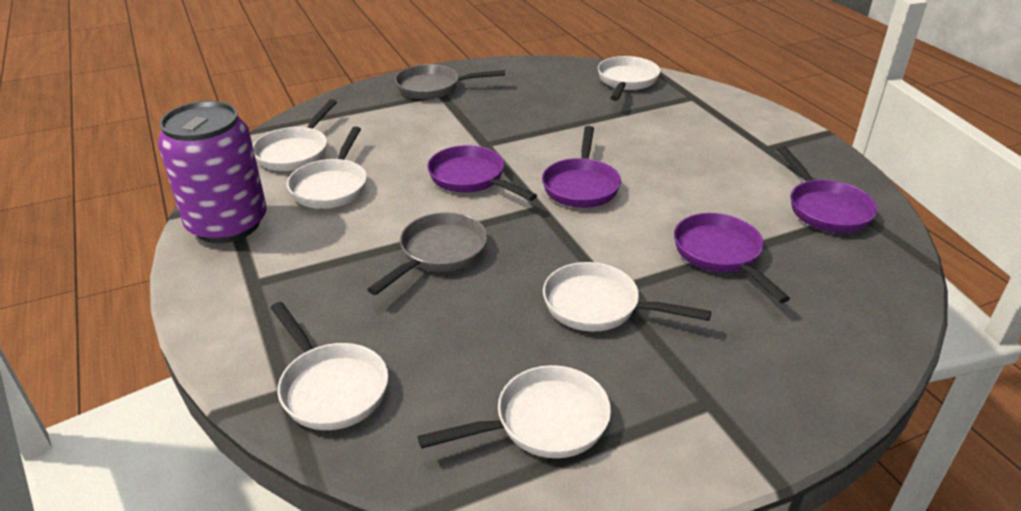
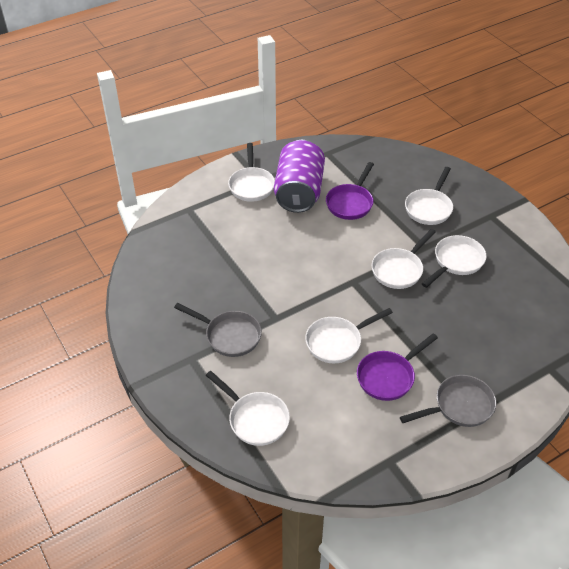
purple pan: 4 -> 2

